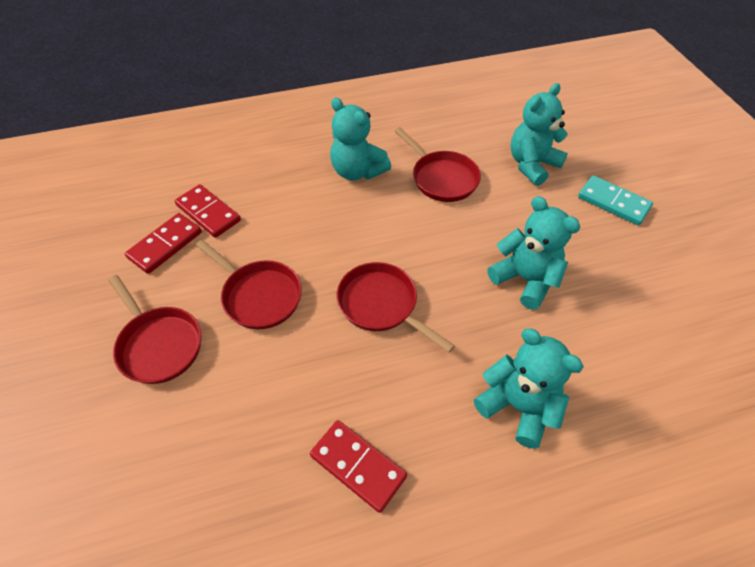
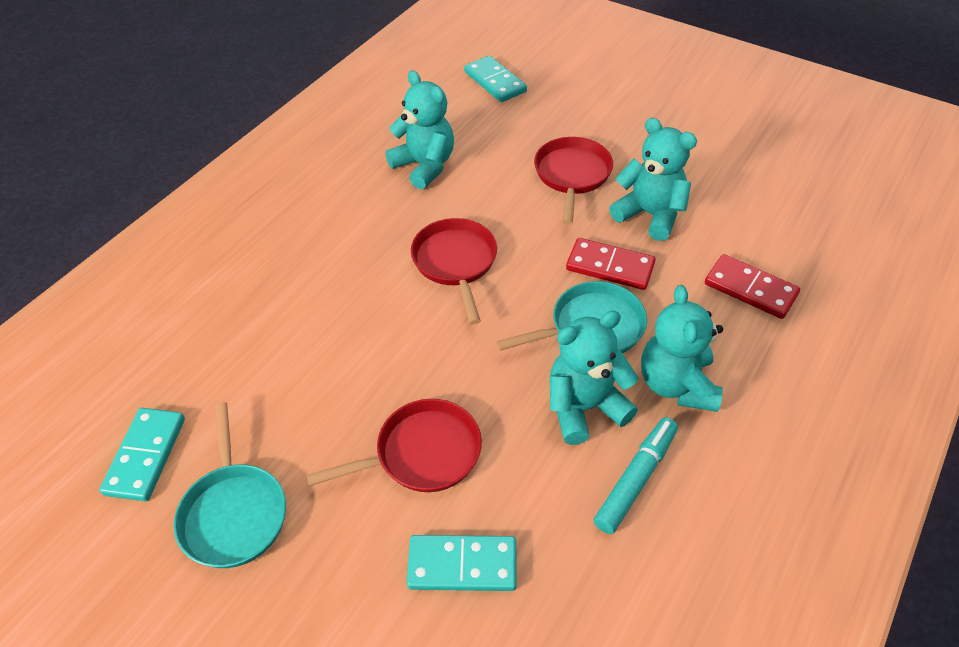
red domino: 3 -> 2
red pan: 4 -> 3
turquoise domino: 1 -> 3
turquoise marker: 0 -> 1
turquoise pan: 0 -> 2

